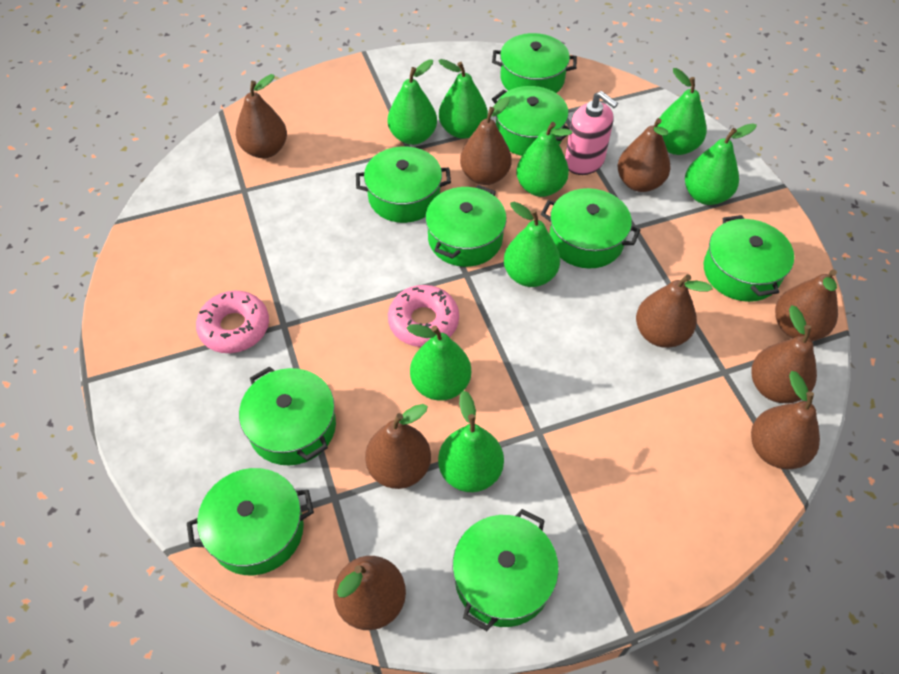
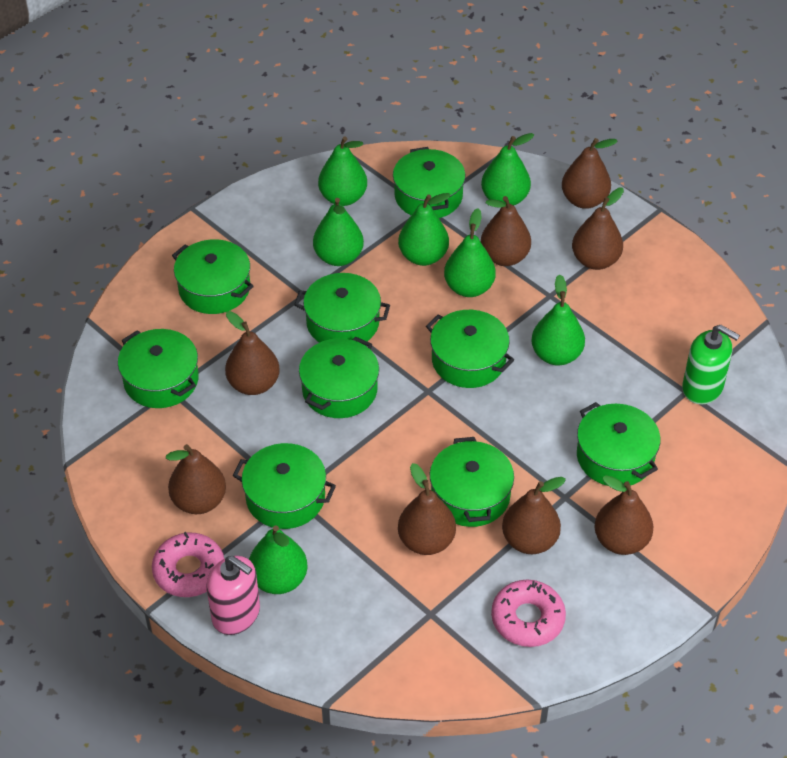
brown pear: 9 -> 8
green pear: 8 -> 7
green soap dispenser: 0 -> 1

